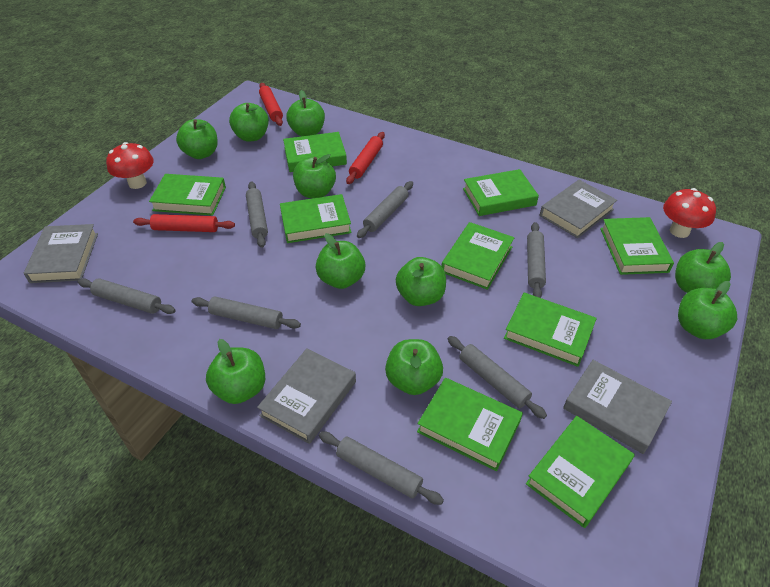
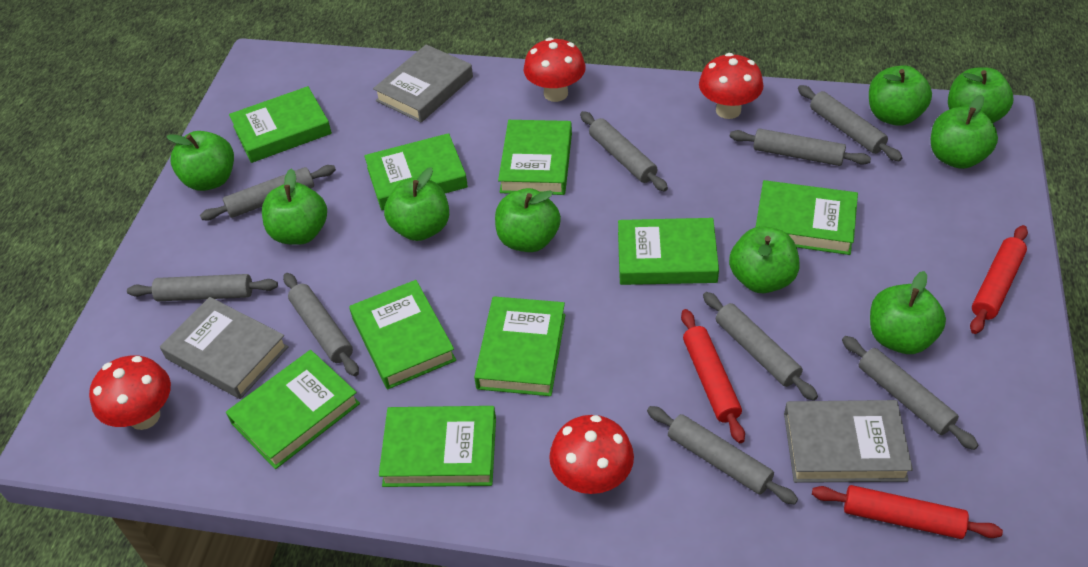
green apple: 10 -> 9
grey book: 4 -> 3
grey rolling pin: 7 -> 9
red mushroom: 2 -> 4

